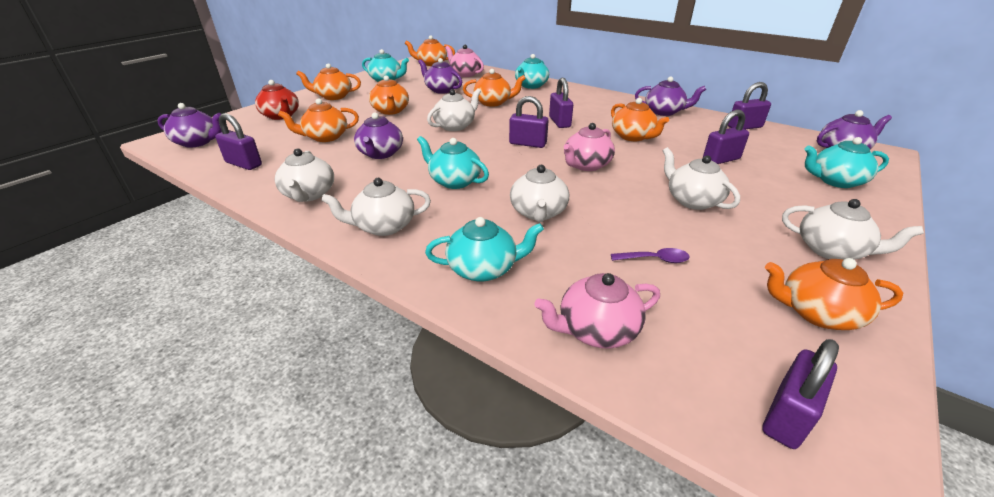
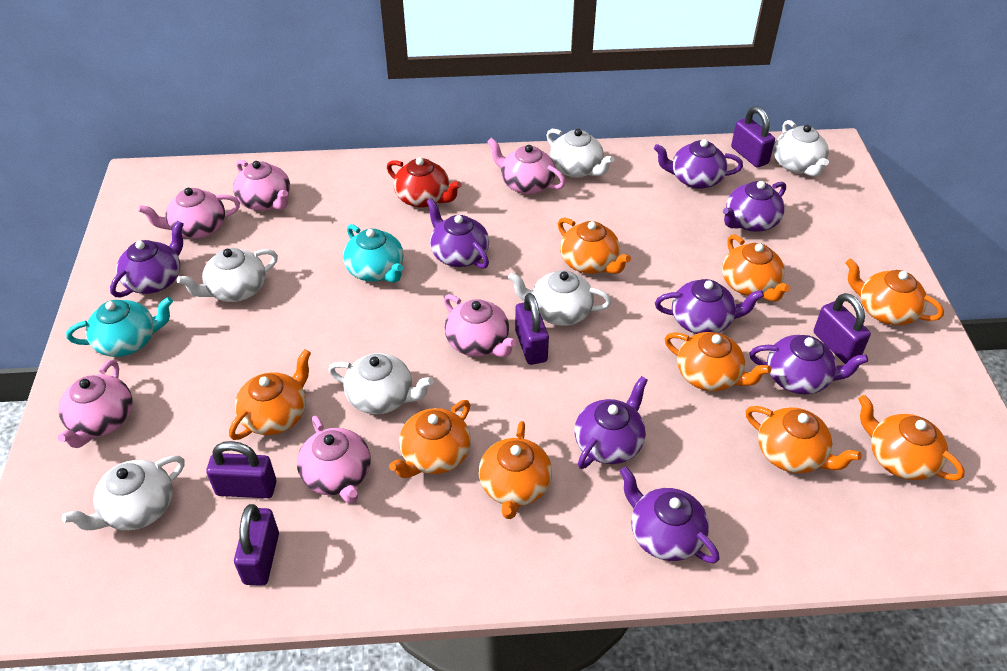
orange teapot: 7 -> 9
pink teapot: 3 -> 6
purple padlock: 6 -> 5
purple spoon: 1 -> 0
purple teapot: 5 -> 8
turquoise teapot: 5 -> 2

